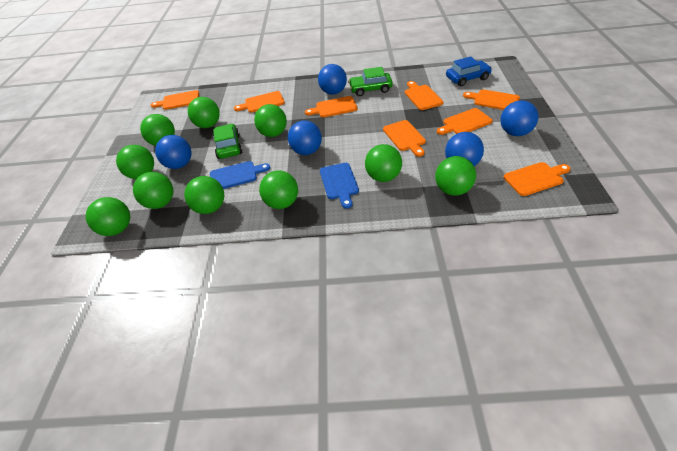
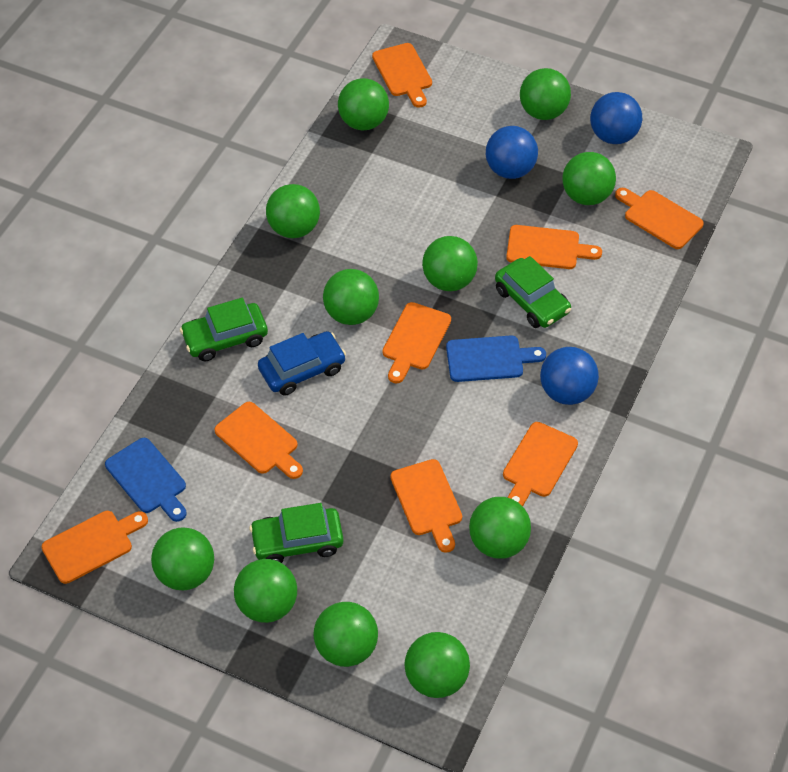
blue ball: 5 -> 3
green ball: 10 -> 11
green car: 2 -> 3

